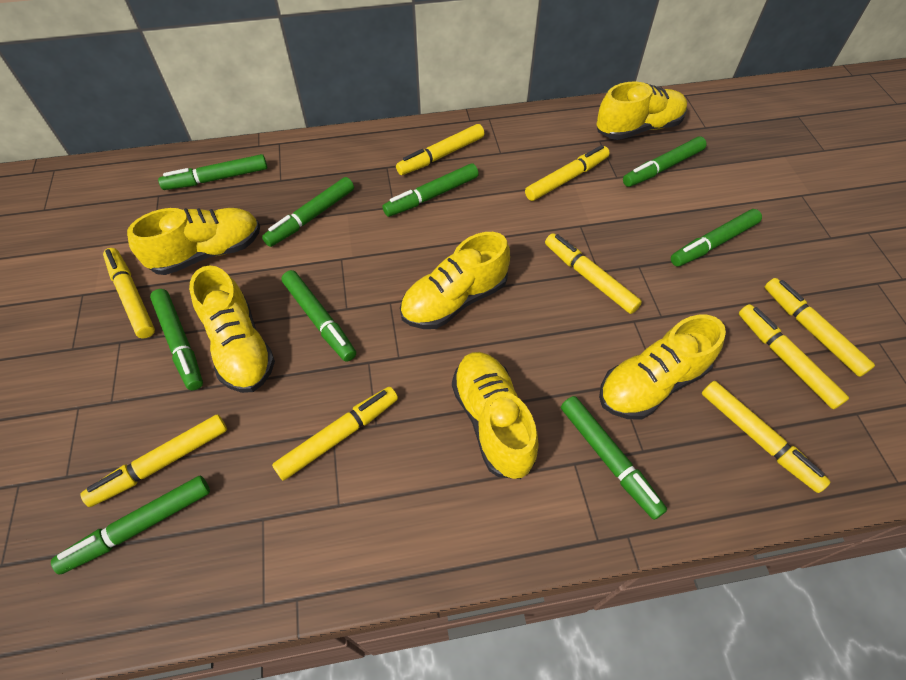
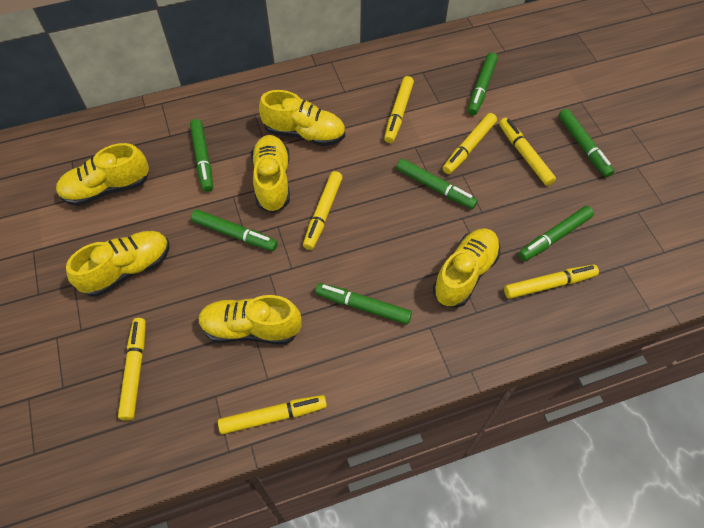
green marker: 9 -> 7
yellow marker: 9 -> 7

